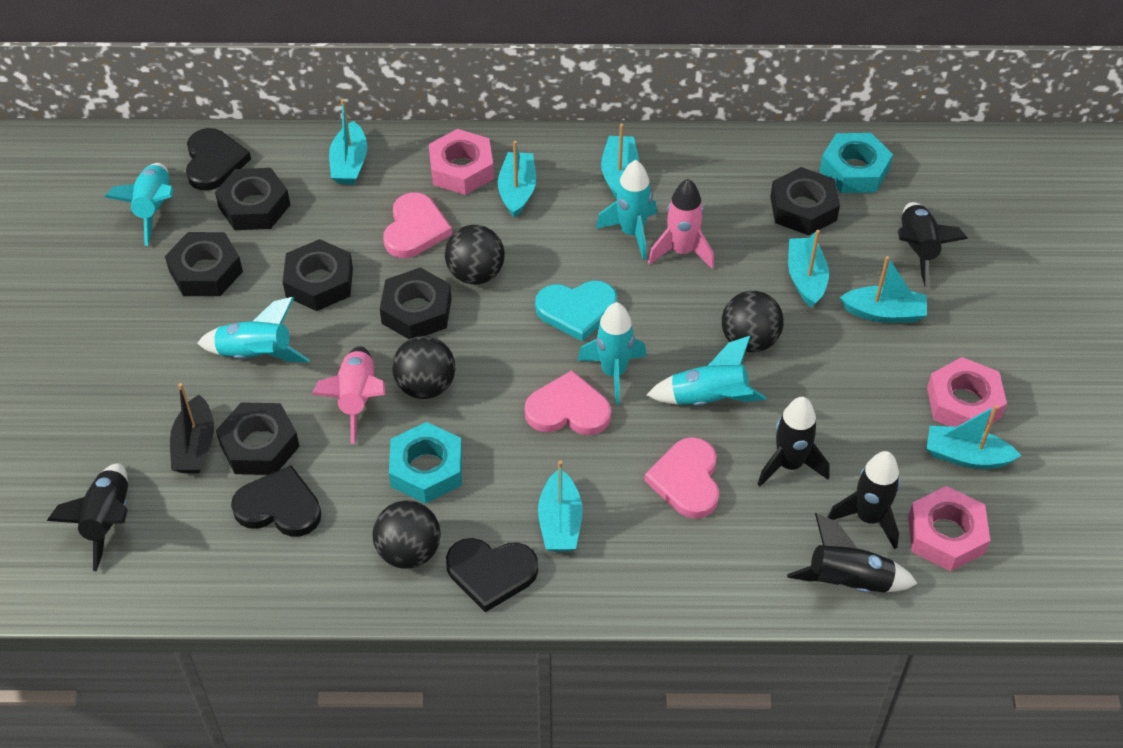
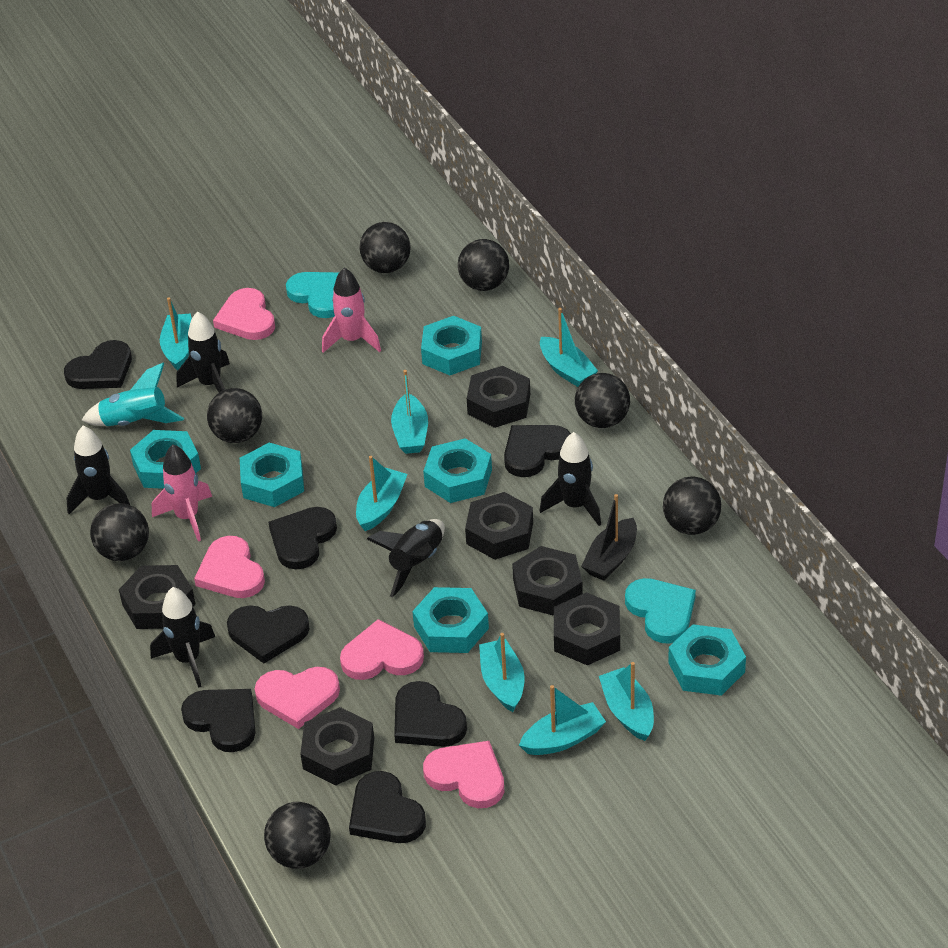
black ball: 4 -> 7
black heart: 3 -> 7
pink heart: 3 -> 5
pink nut: 3 -> 0
turquoise heart: 1 -> 2
turquoise nut: 2 -> 6
turquoise rocket: 5 -> 1

